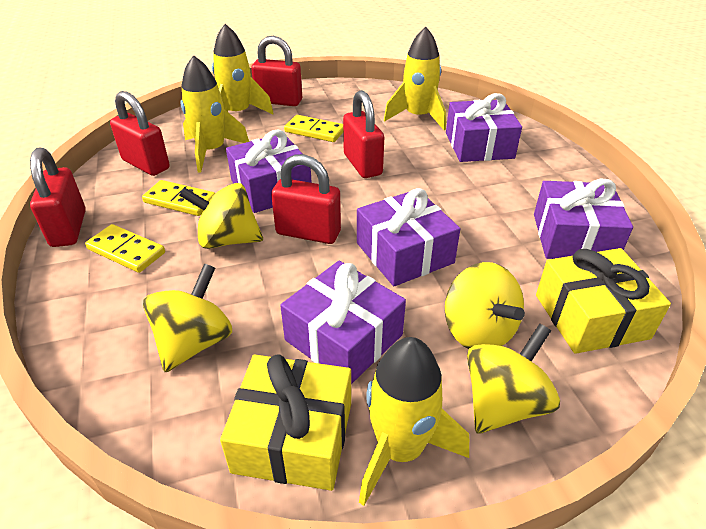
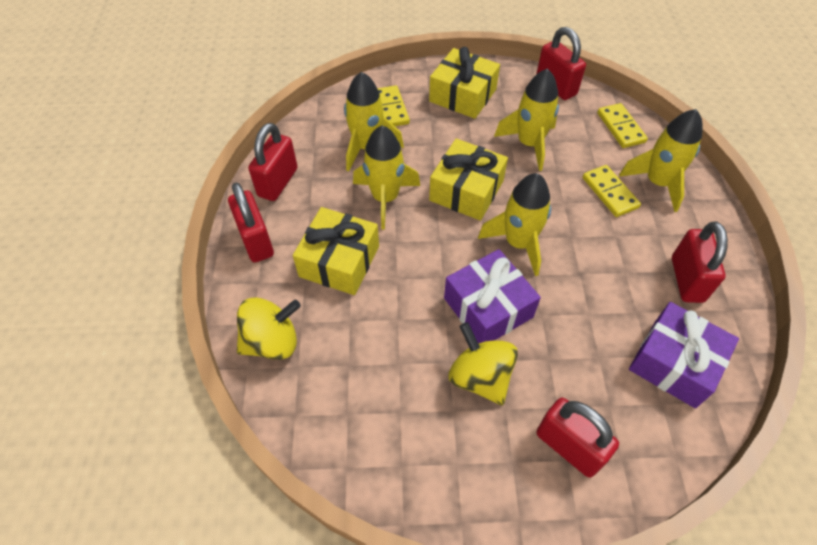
purple gift: 5 -> 2
yellow gift: 2 -> 3
yellow rocket: 4 -> 5
yellow spinning top: 4 -> 2

